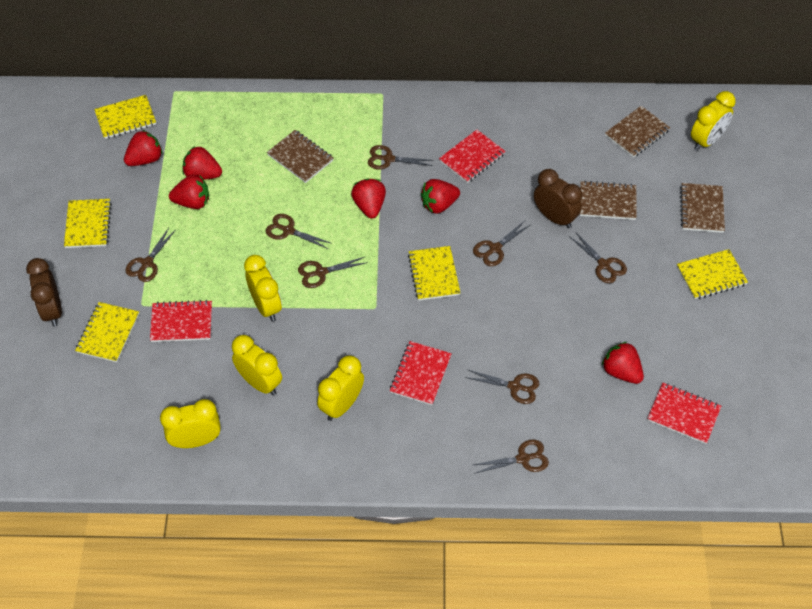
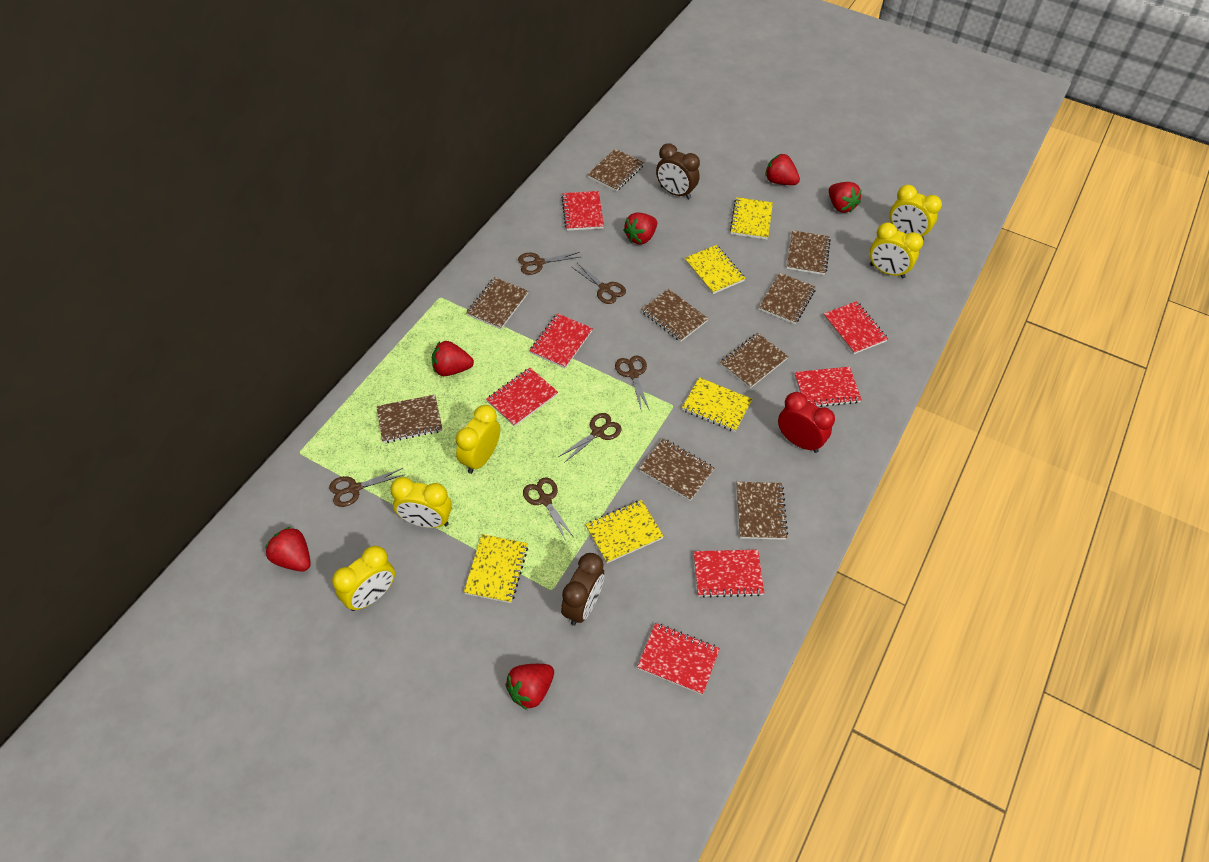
brown notebook: 4 -> 9
brown scissors: 8 -> 6
red clock: 0 -> 1
red notebook: 4 -> 7

